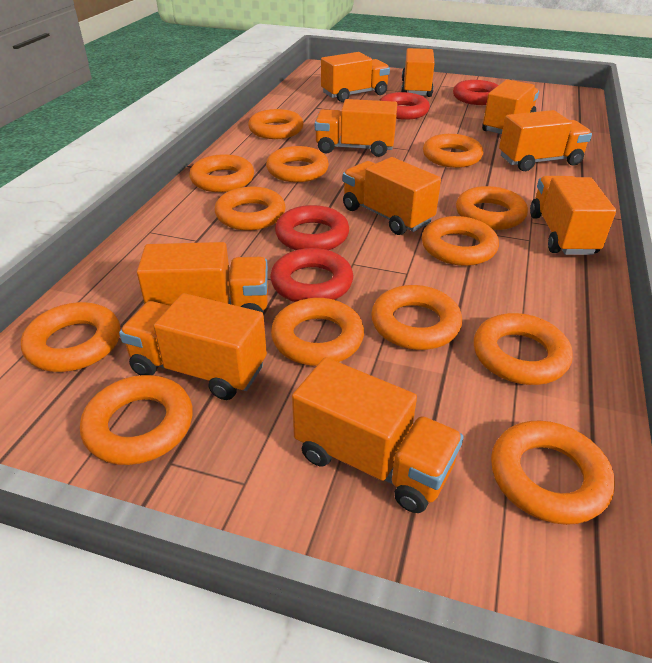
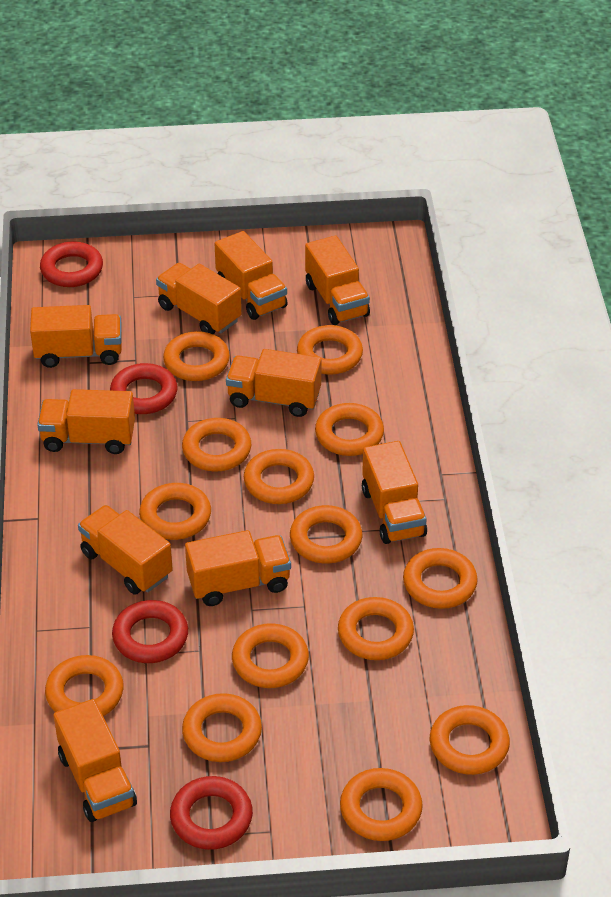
orange ring: 13 -> 14

